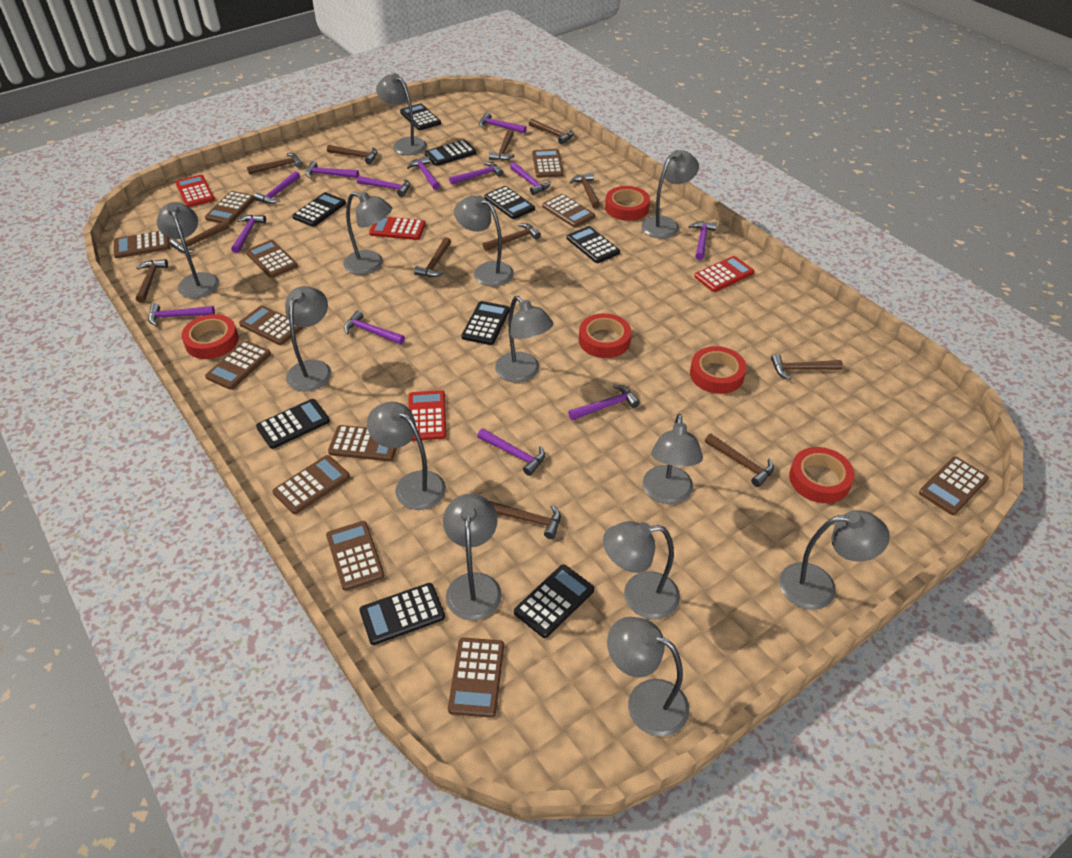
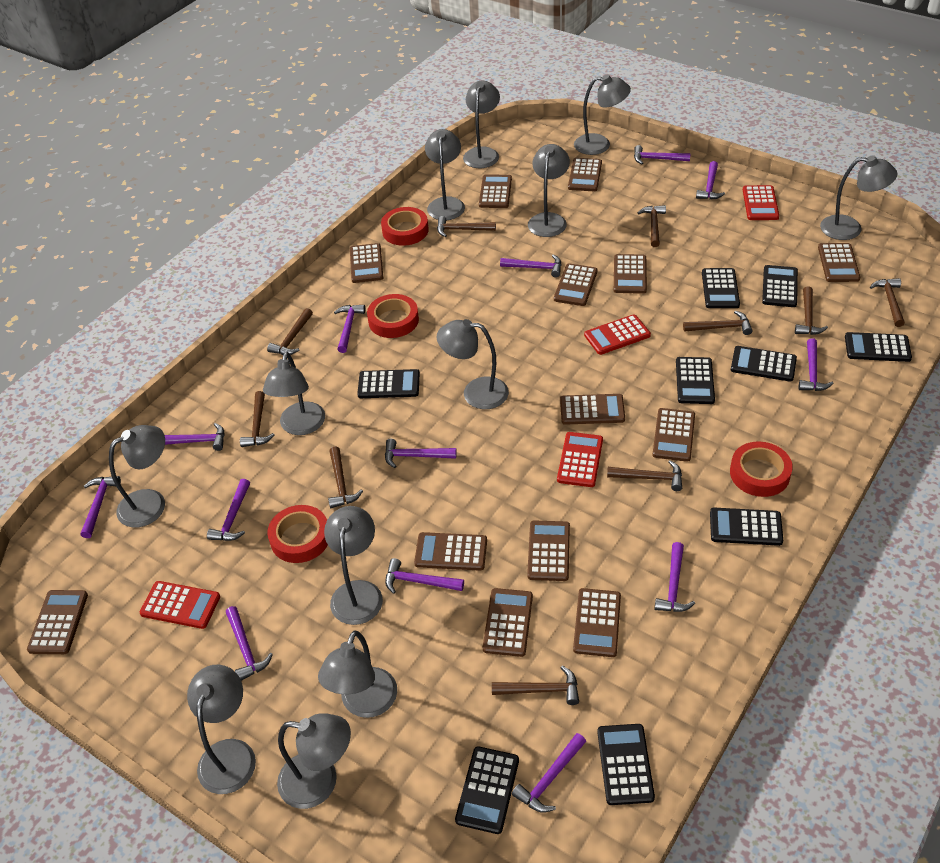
brown calculator: 12 -> 13
brown hammer: 12 -> 10
grey lamp: 13 -> 12
red tape: 5 -> 4

